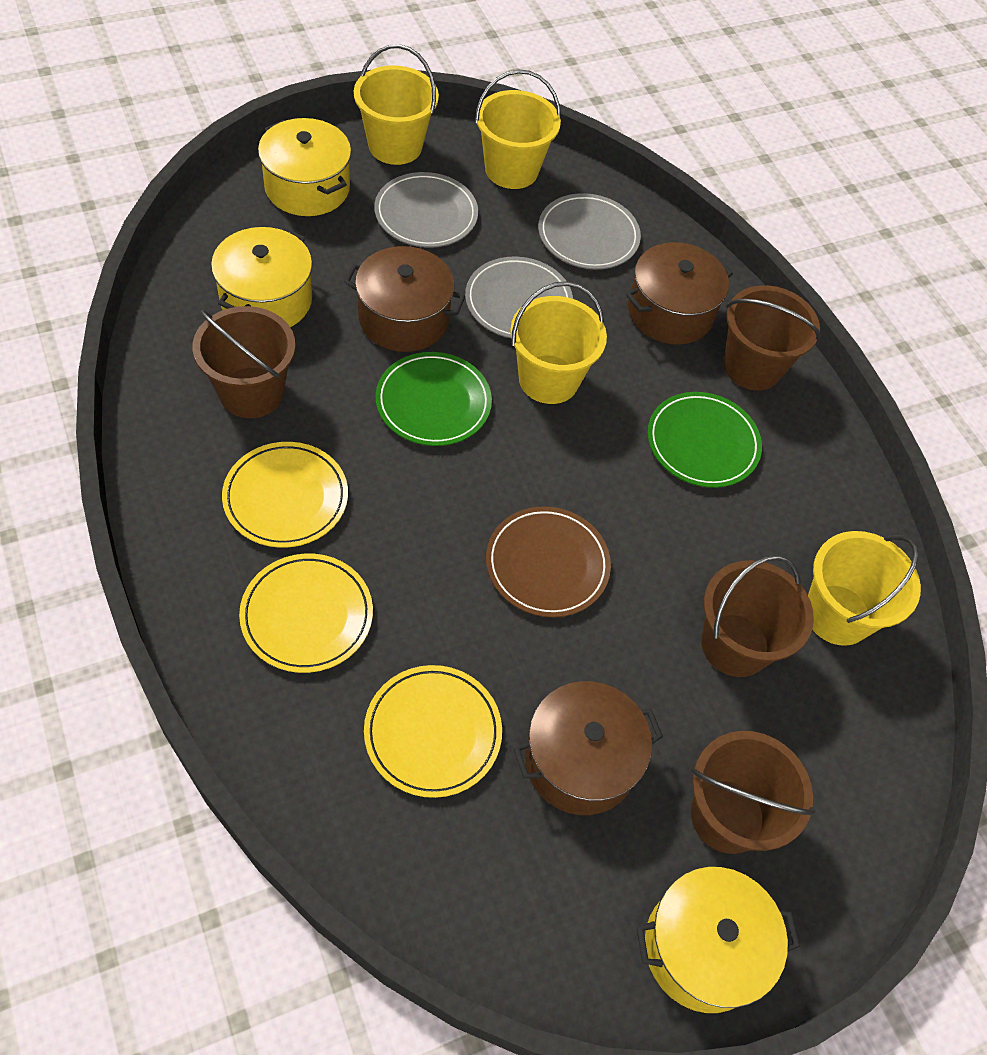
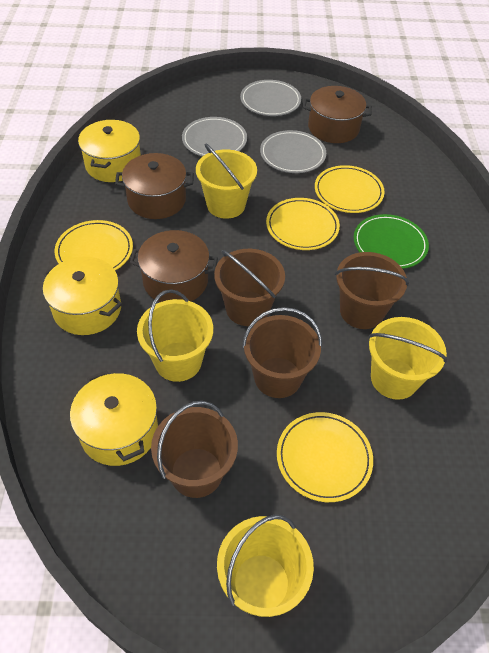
brown plate: 1 -> 0
green plate: 2 -> 1
yellow plate: 3 -> 4

